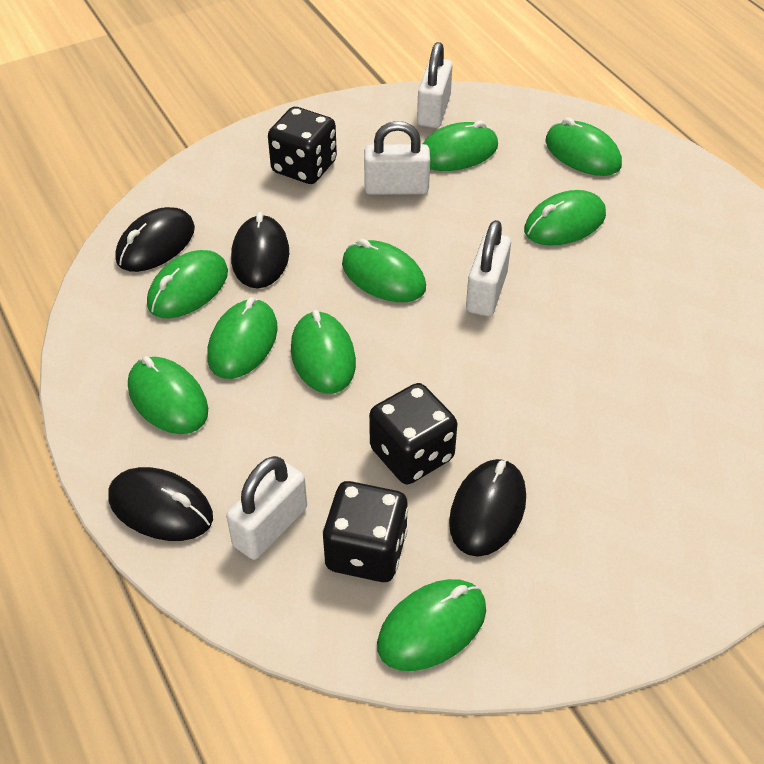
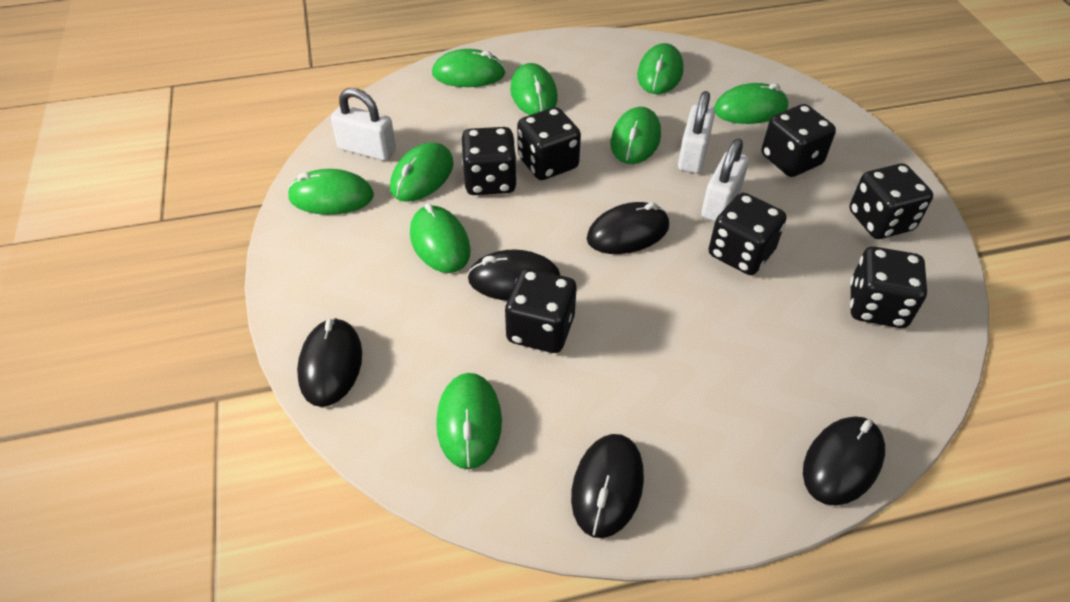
black dice: 3 -> 7
black mouse: 4 -> 5
white padlock: 4 -> 3

